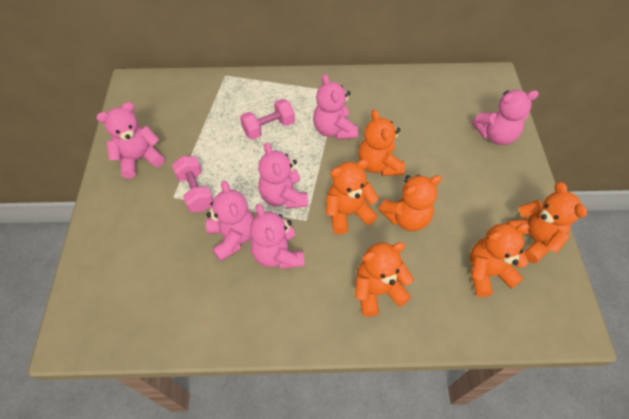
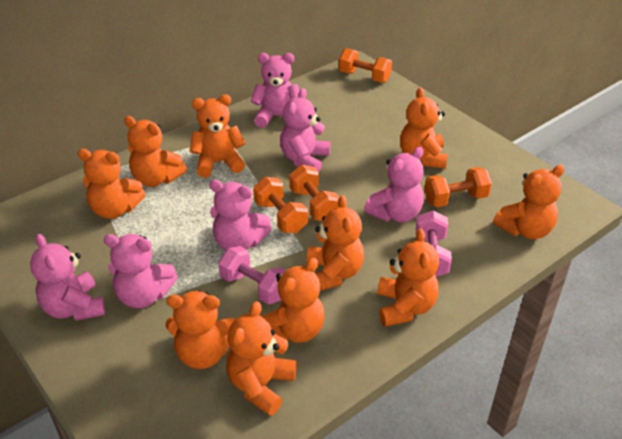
orange dumbbell: 0 -> 4
orange teddy bear: 6 -> 10

